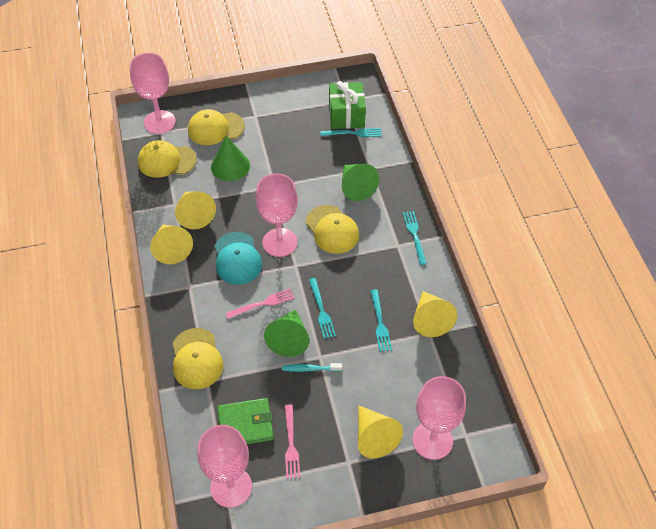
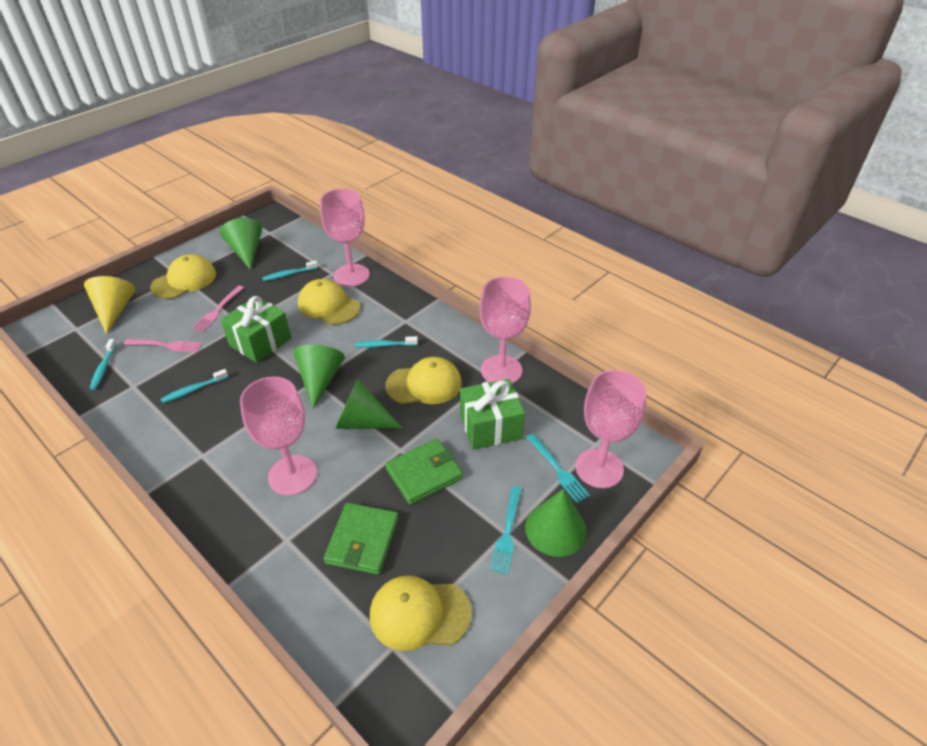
green cone: 3 -> 4
green gift: 1 -> 2
green wallet: 1 -> 2
turquoise cap: 1 -> 0
turquoise fork: 4 -> 2
turquoise toothbrush: 1 -> 4
yellow cone: 4 -> 1

